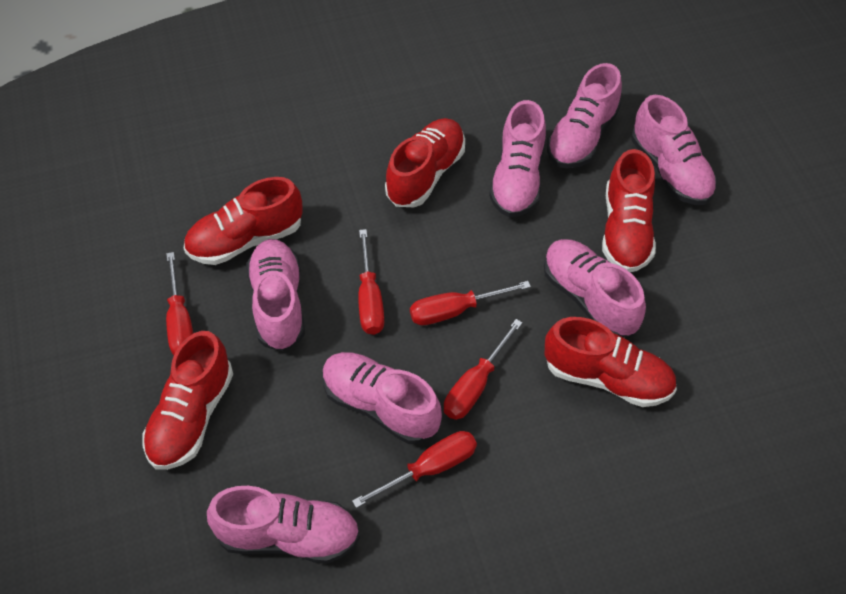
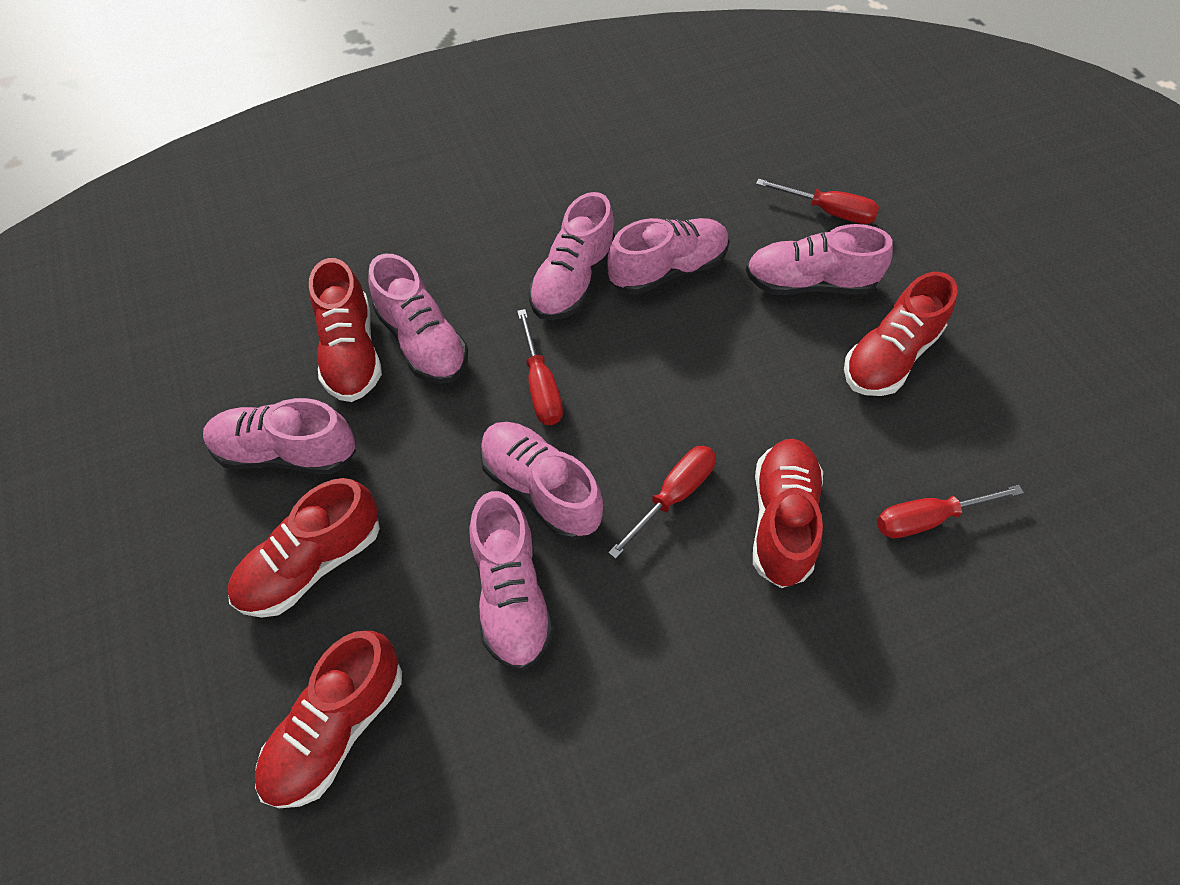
red screwdriver: 5 -> 4

